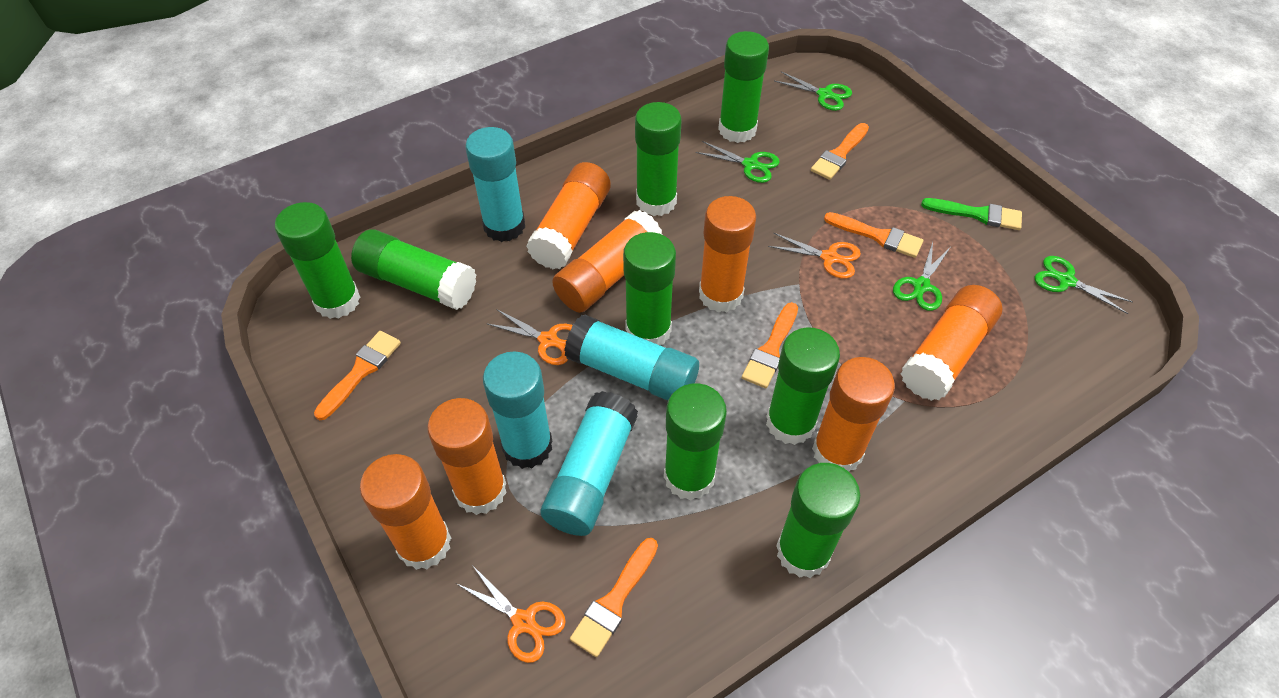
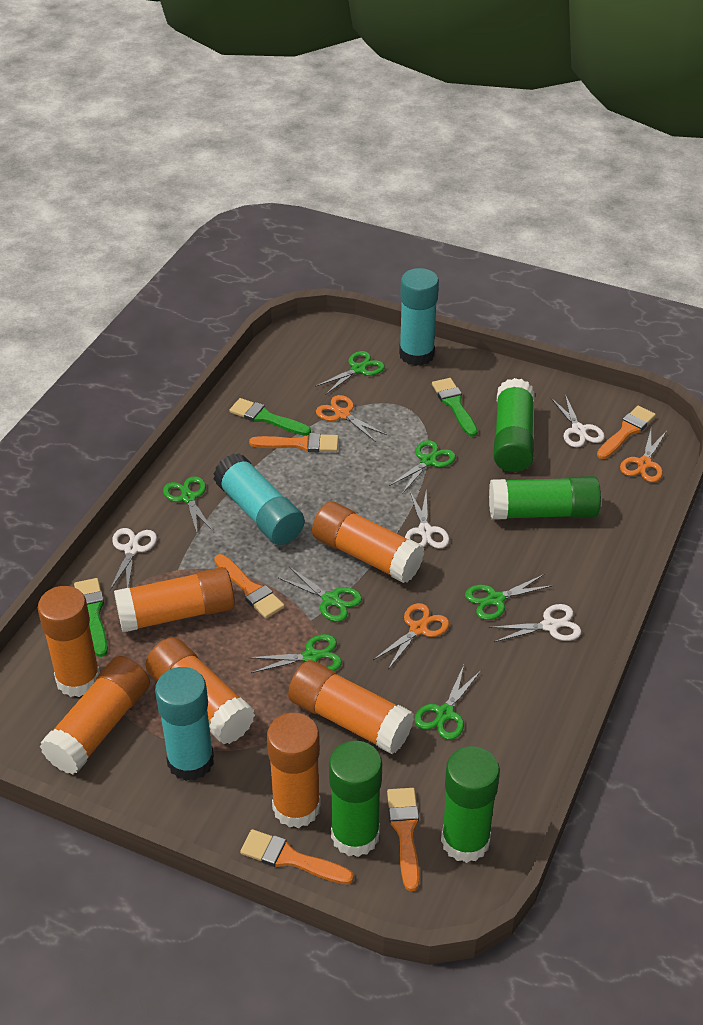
green brush: 1 -> 3
green glue stick: 8 -> 4
green scissors: 4 -> 7
turquoise glue stick: 4 -> 3
white scissors: 0 -> 4

